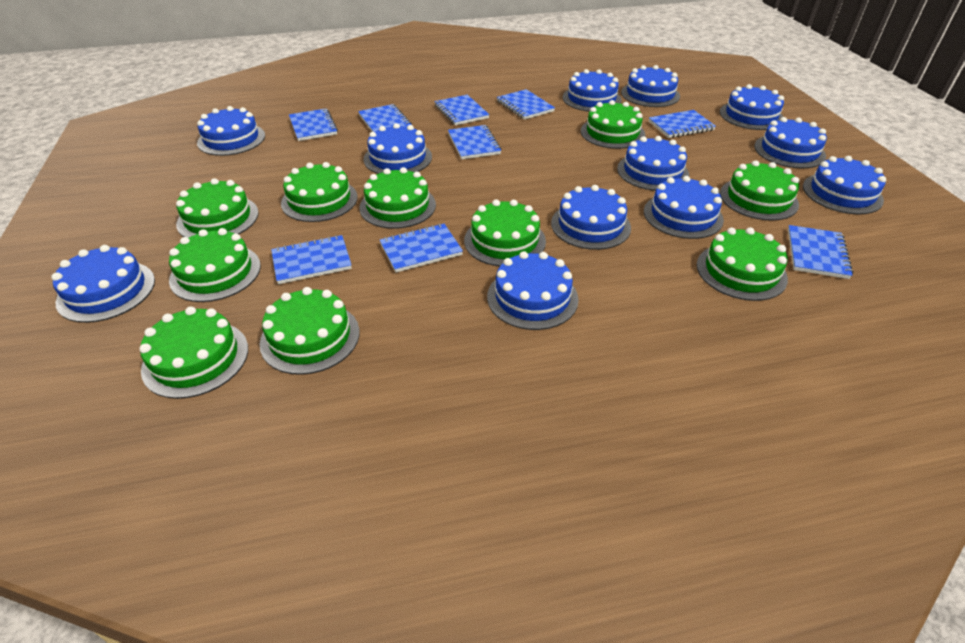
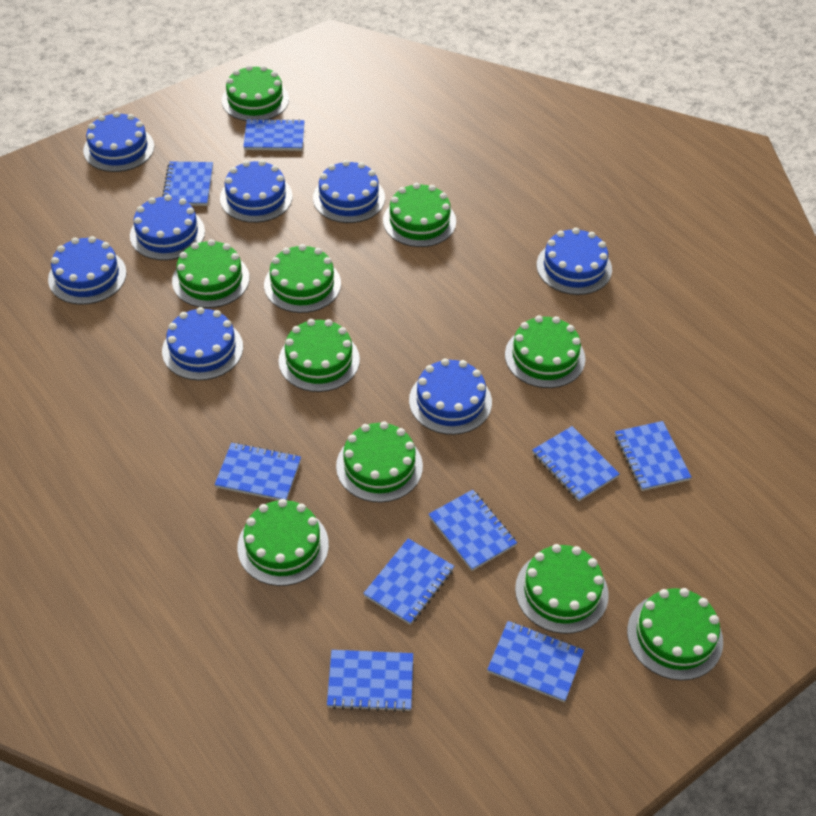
blue cake: 12 -> 8

